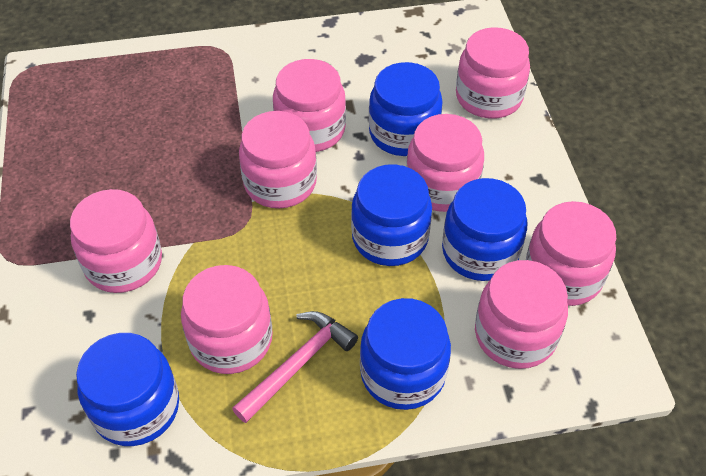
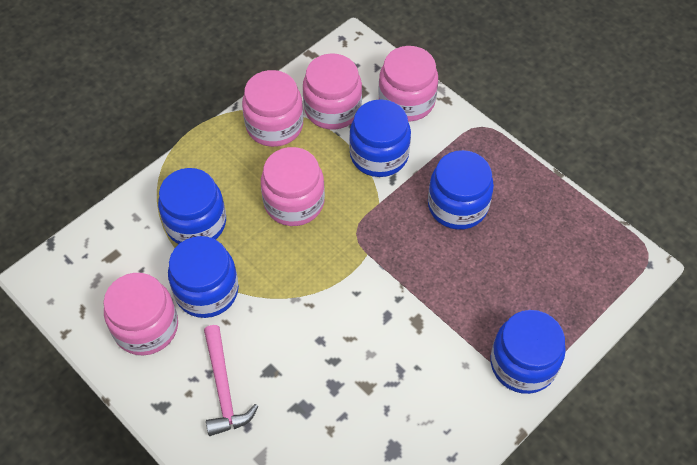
pink jar: 8 -> 5

